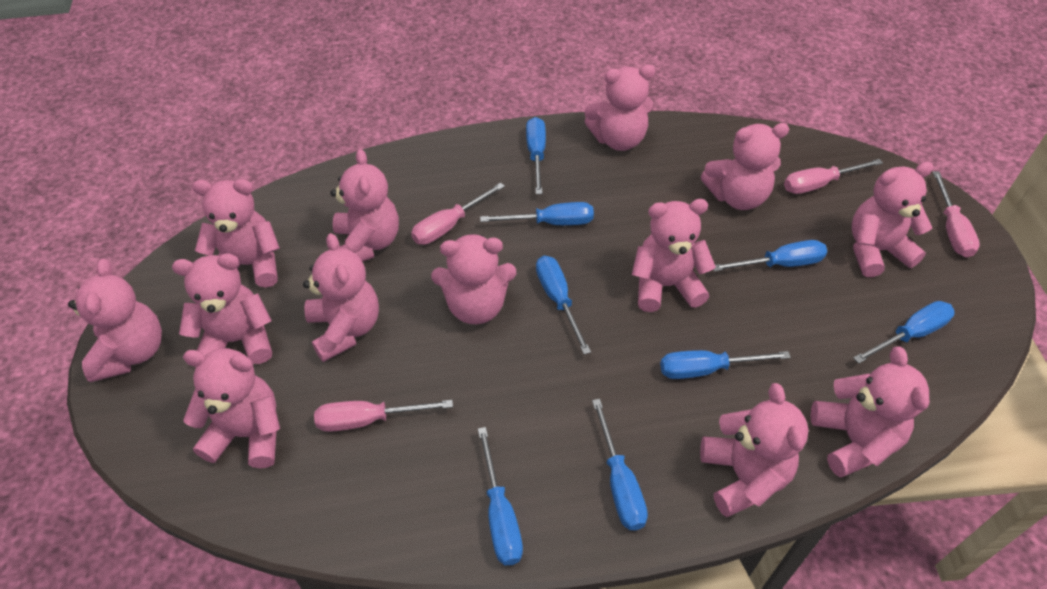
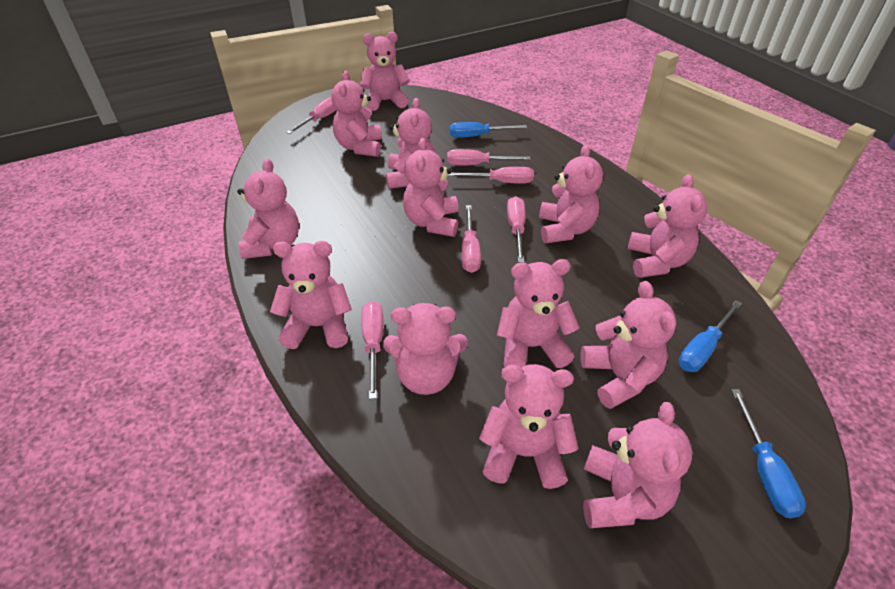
blue screwdriver: 8 -> 3
pink screwdriver: 4 -> 6

